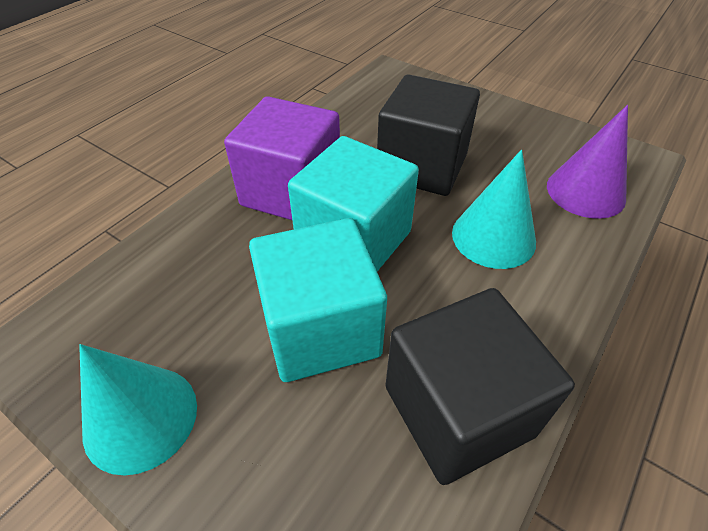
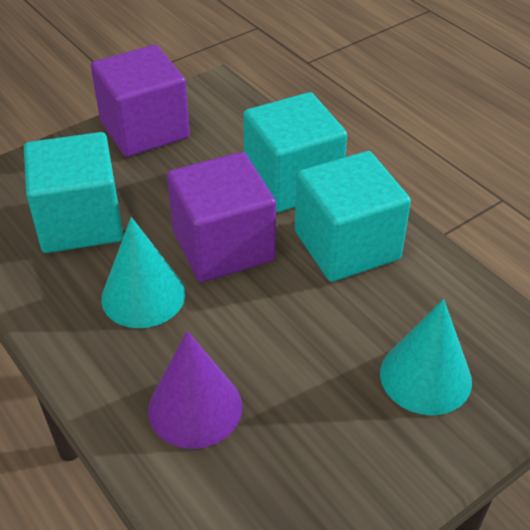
black cube: 2 -> 0
purple cube: 1 -> 2
turquoise cube: 2 -> 3

